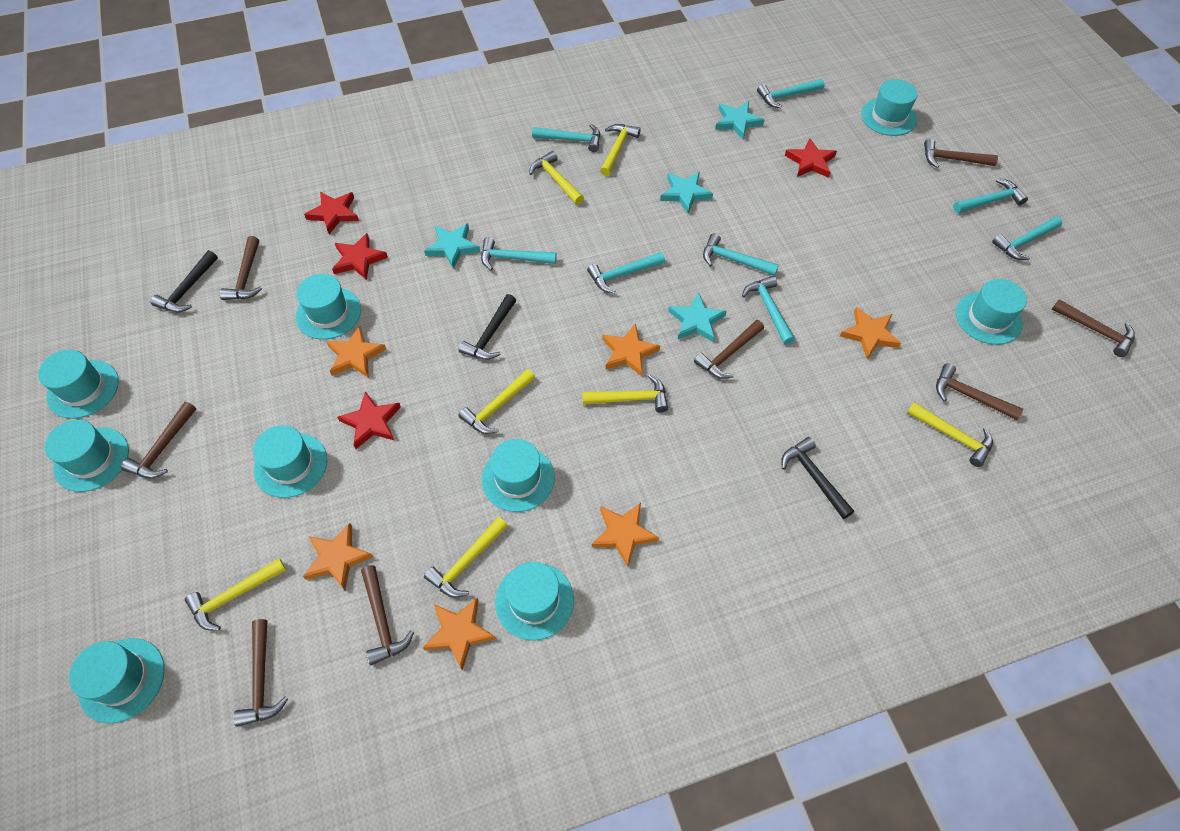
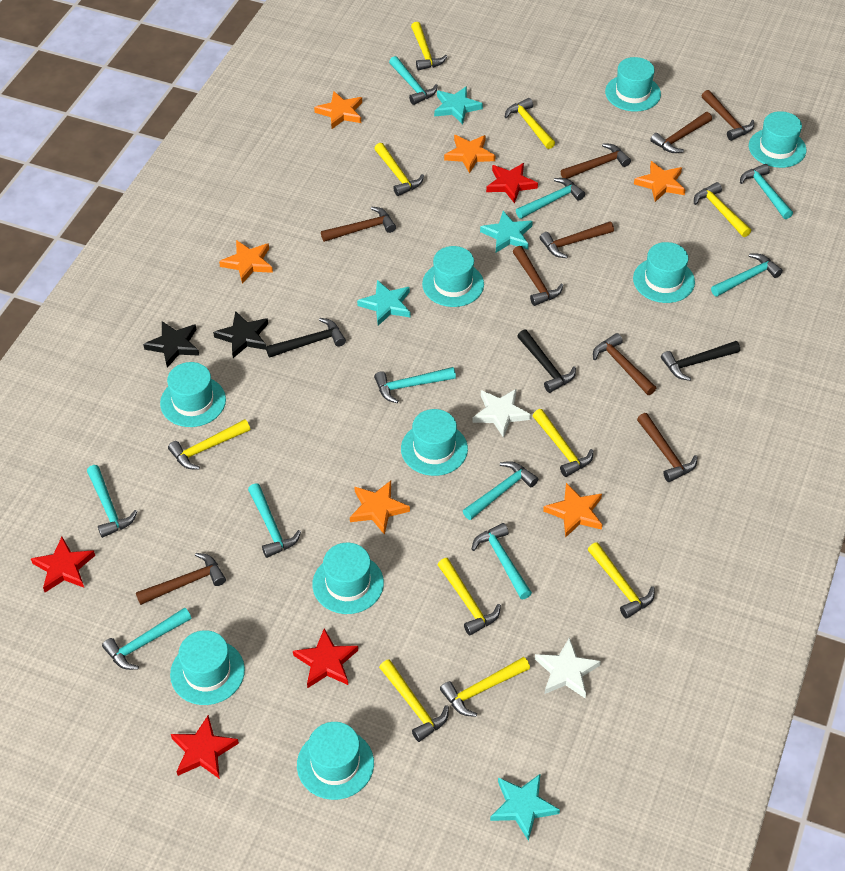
black star: 0 -> 2
brown hammer: 8 -> 9
turquoise hammer: 8 -> 10
white star: 0 -> 2
yellow hammer: 7 -> 10

